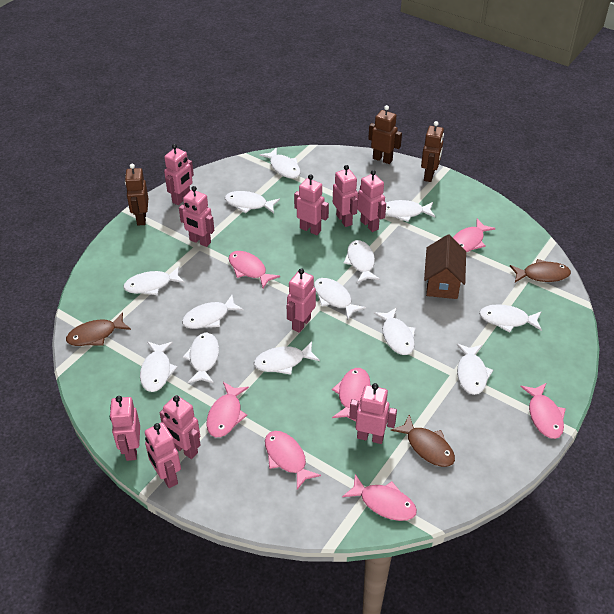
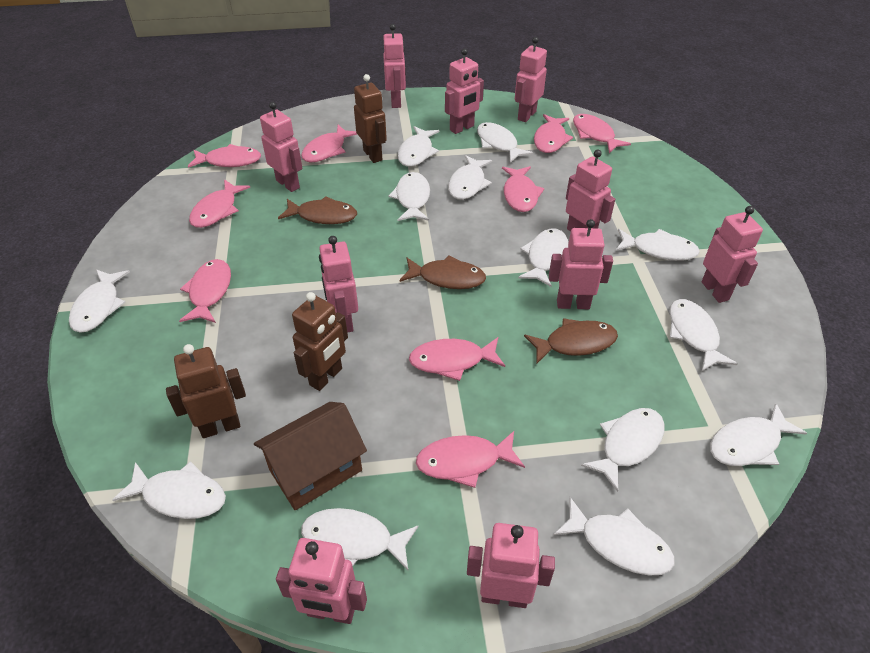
pink fish: 7 -> 9

